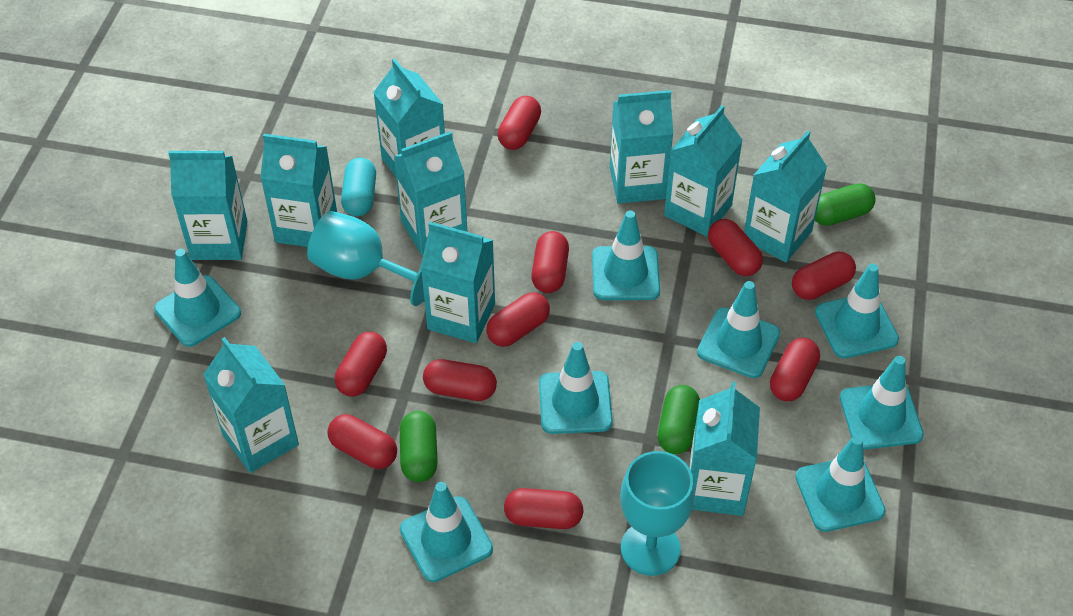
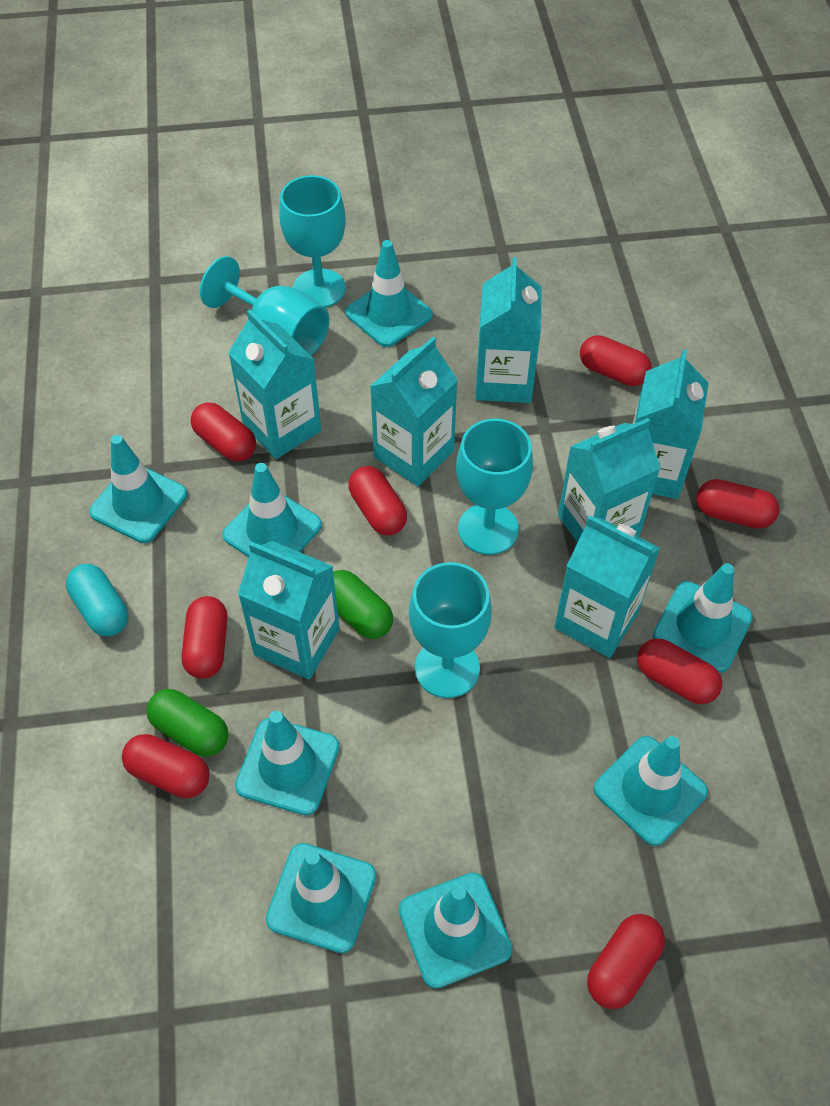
green capsule: 3 -> 2
red capsule: 10 -> 8
turquoise carton: 10 -> 7
turquoise goblet: 2 -> 4

